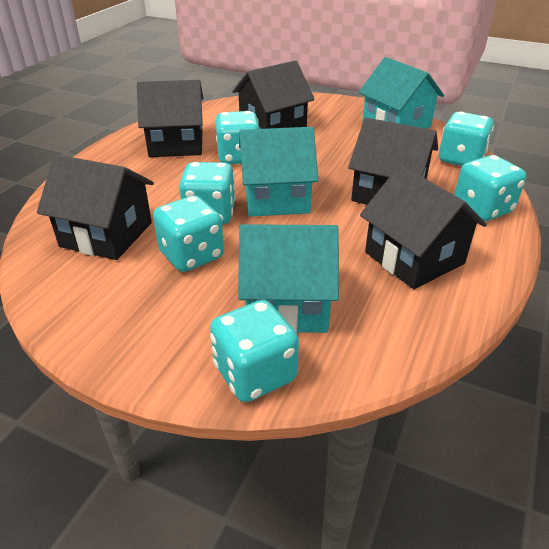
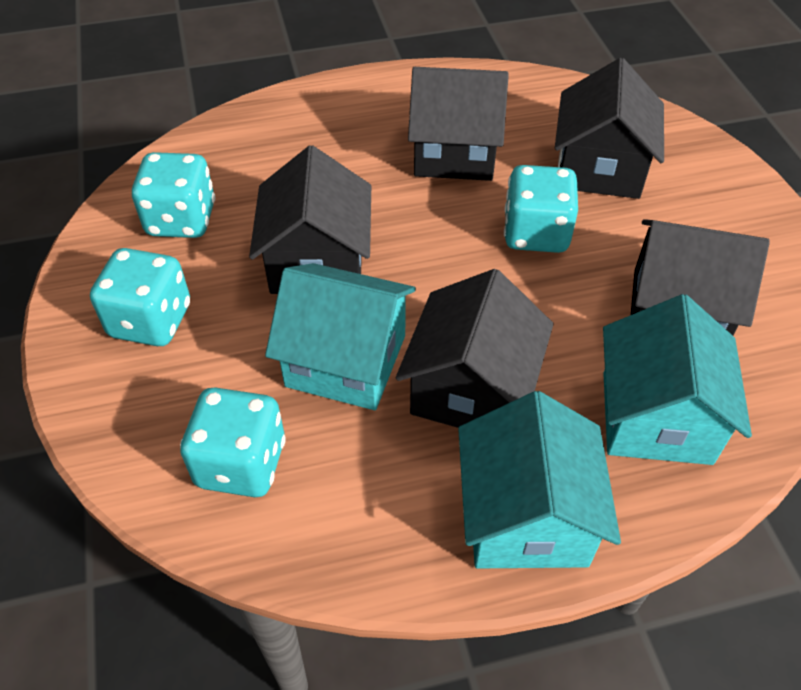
turquoise dice: 6 -> 4

